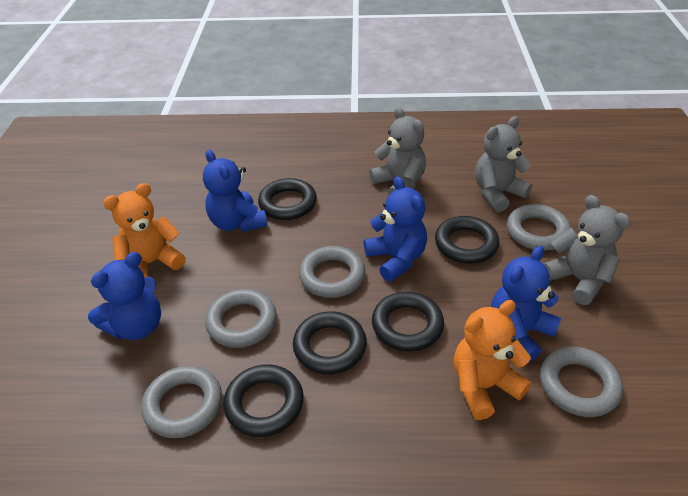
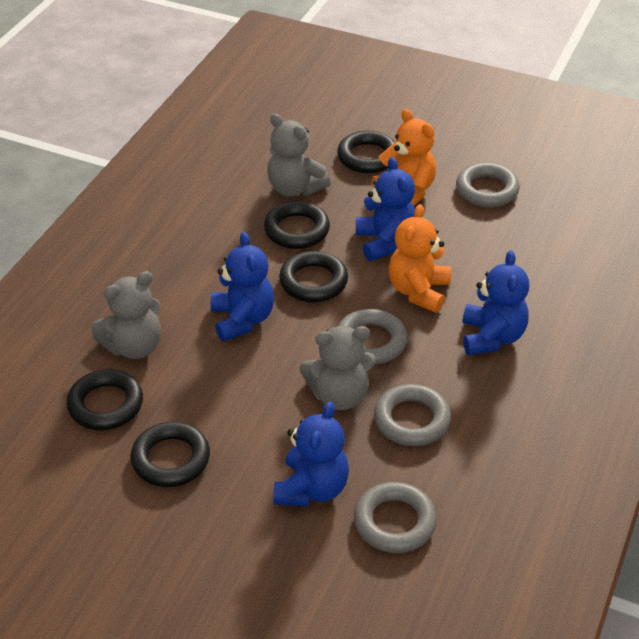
grey ring: 5 -> 4

